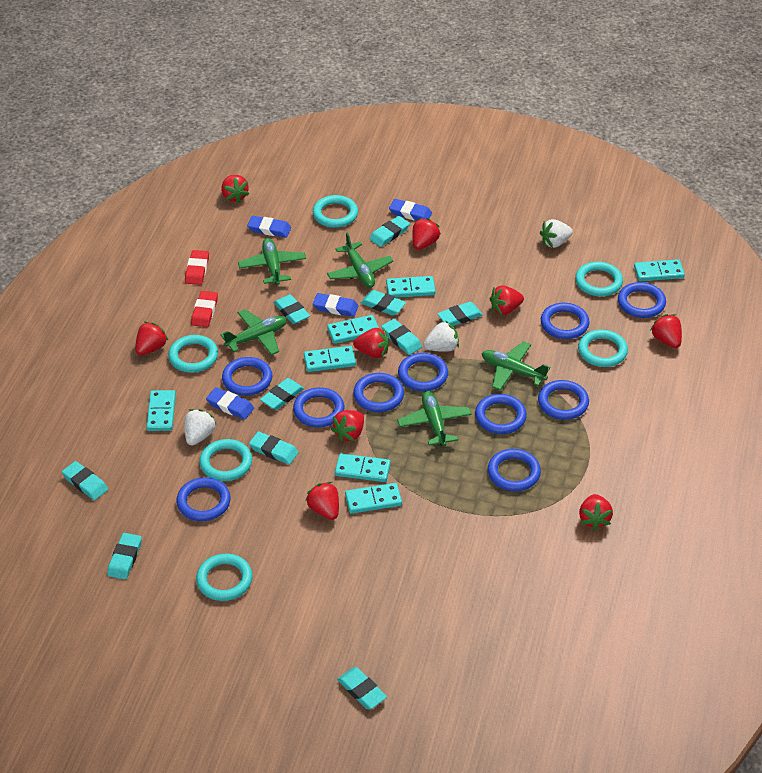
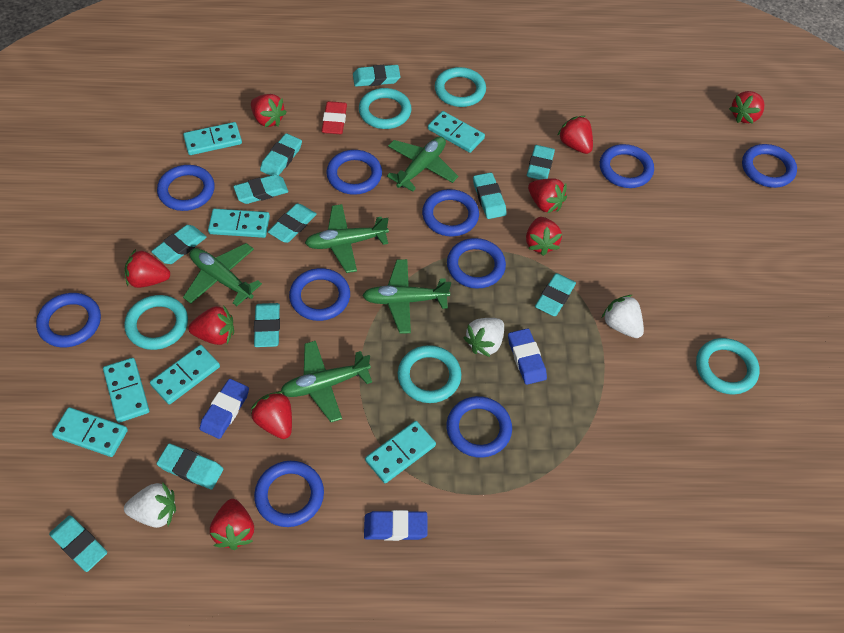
blue eraser: 4 -> 3
red eraser: 2 -> 1
turquoise eraser: 10 -> 11
turquoise ring: 6 -> 5

